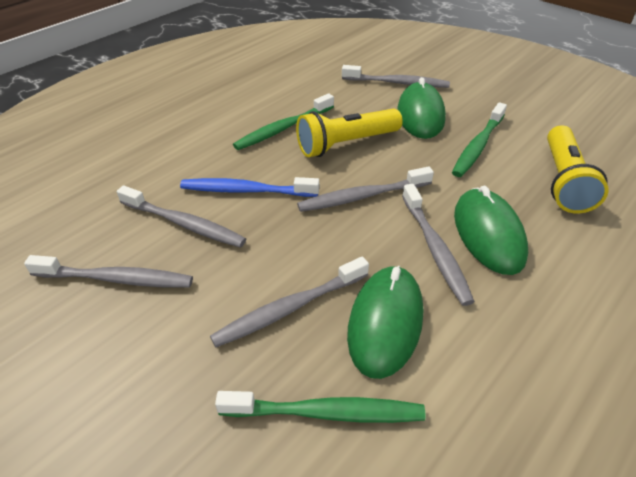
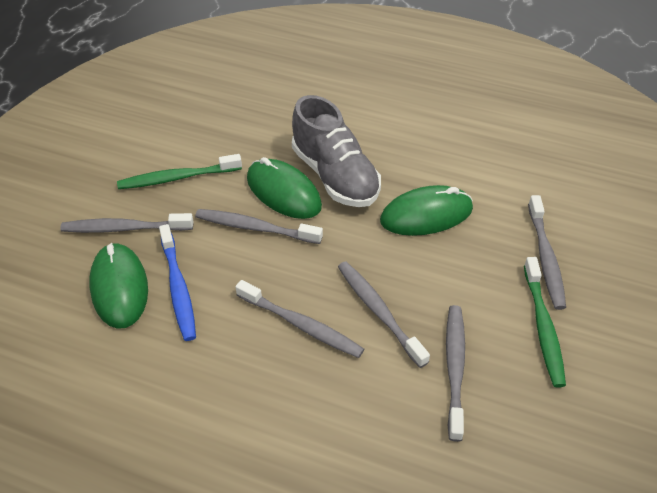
green toothbrush: 3 -> 2
grey shoe: 0 -> 1
yellow flashlight: 2 -> 0

